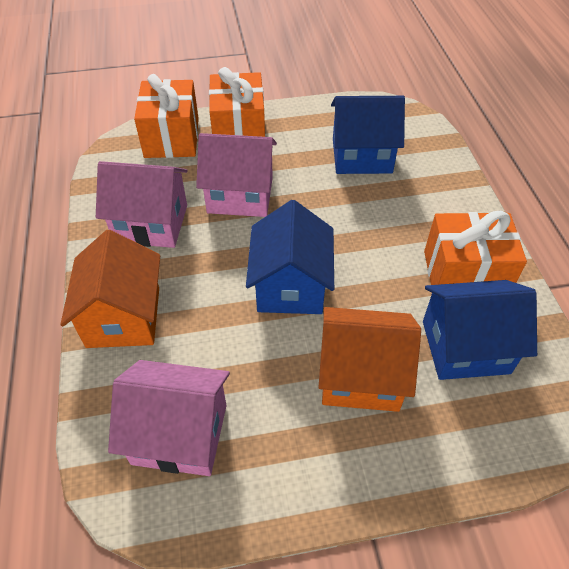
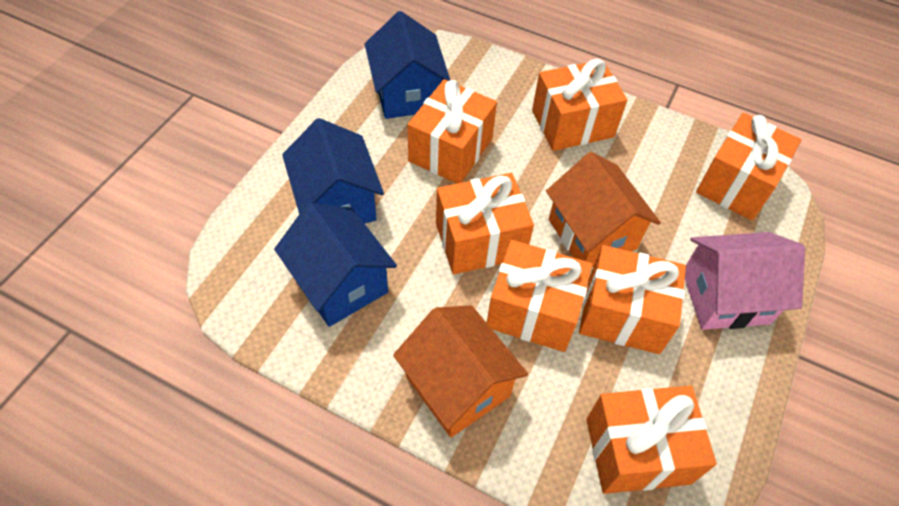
orange gift: 3 -> 7
pink house: 3 -> 1

